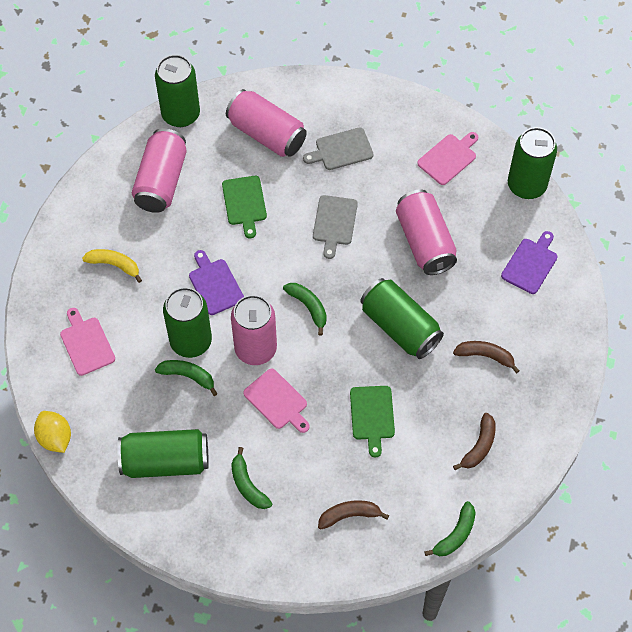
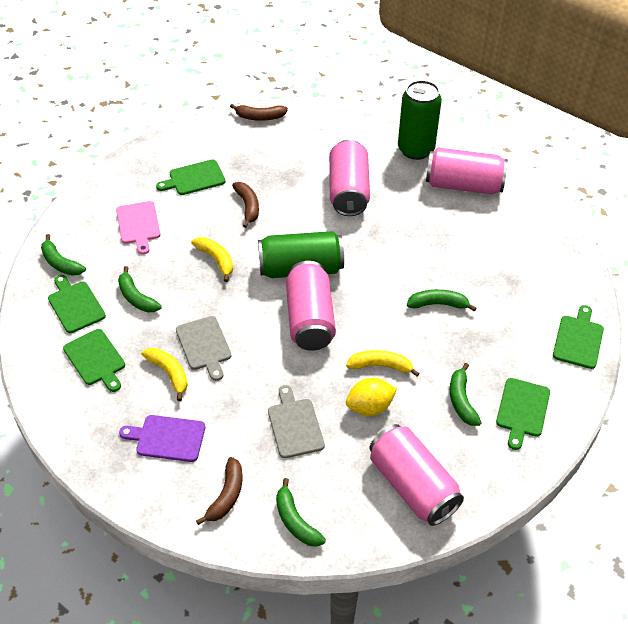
green banana: 4 -> 5
green can: 5 -> 2
green cutting board: 2 -> 5
pink cutting board: 3 -> 1
purple cutting board: 2 -> 1
yellow banana: 1 -> 3

